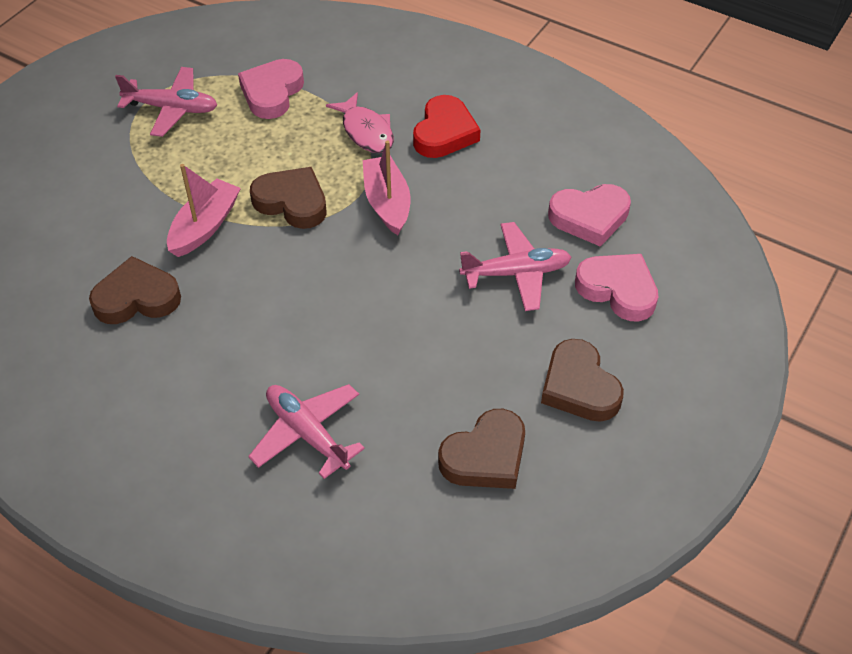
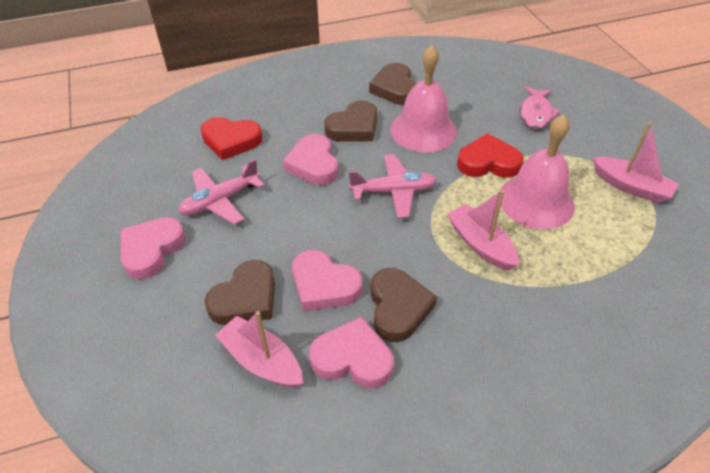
pink bell: 0 -> 2
pink boat: 2 -> 3
pink heart: 3 -> 4
pink plane: 3 -> 2
red heart: 1 -> 2

